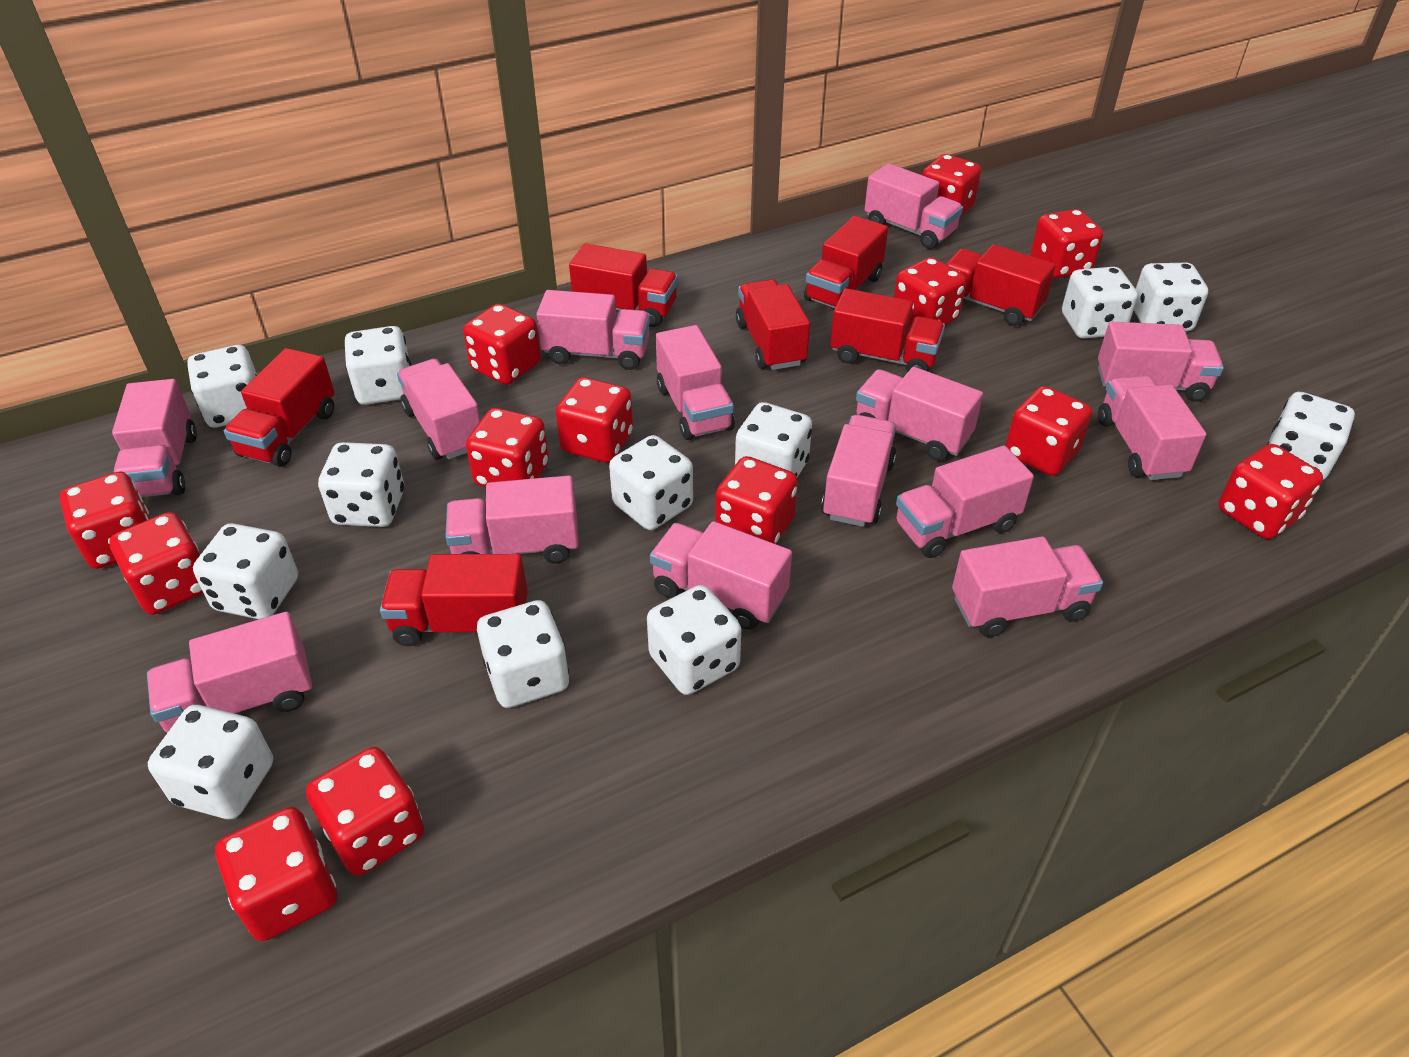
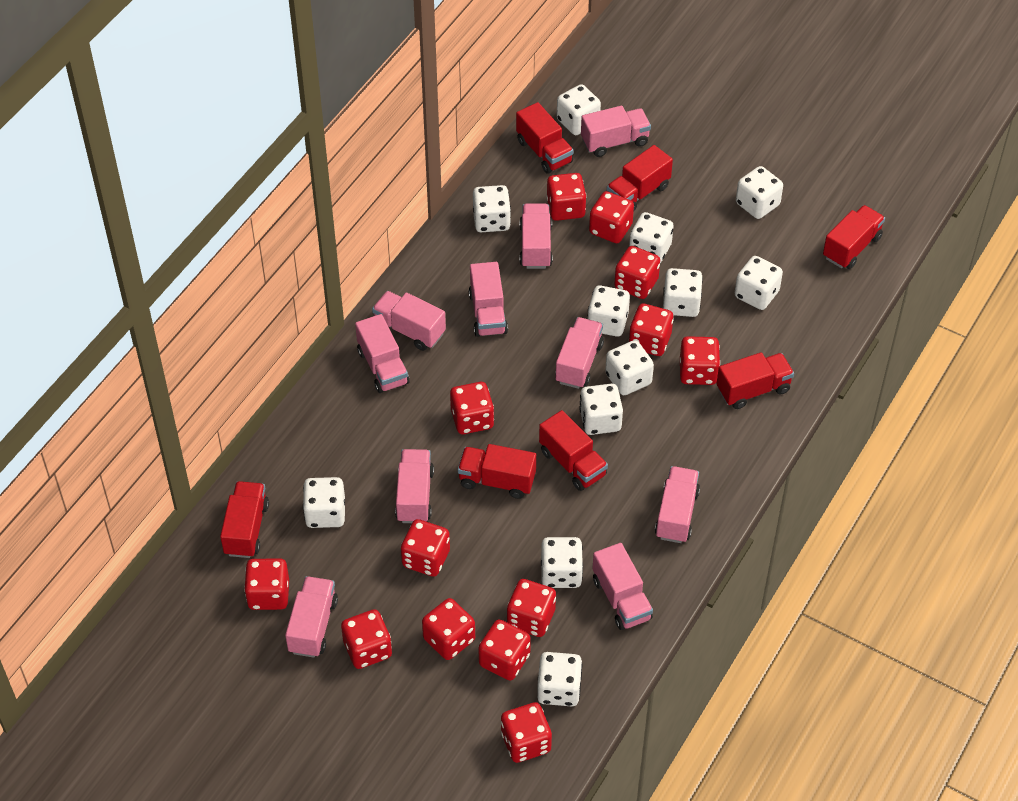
pink truck: 14 -> 10

